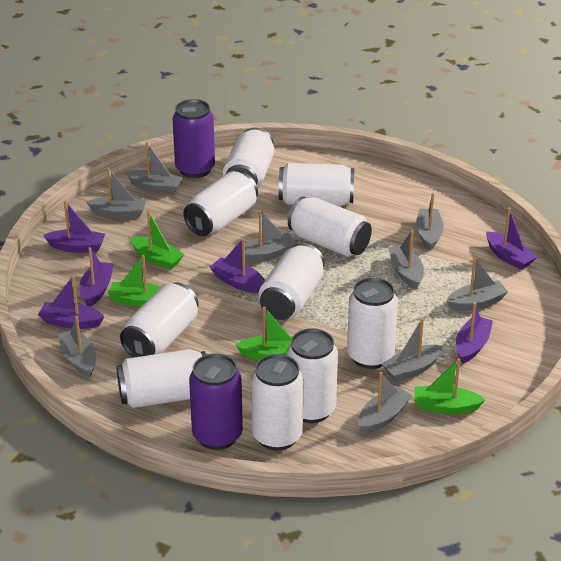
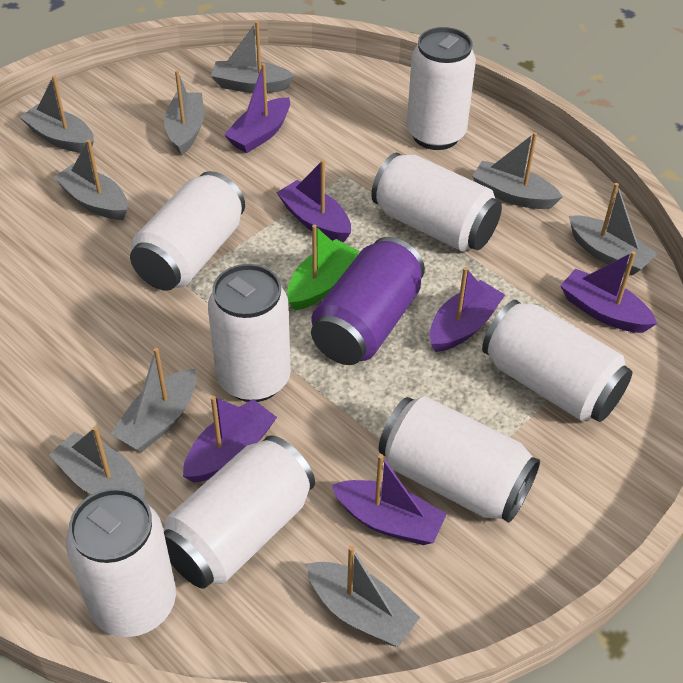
green boat: 4 -> 1
purple can: 2 -> 1
white can: 10 -> 8

